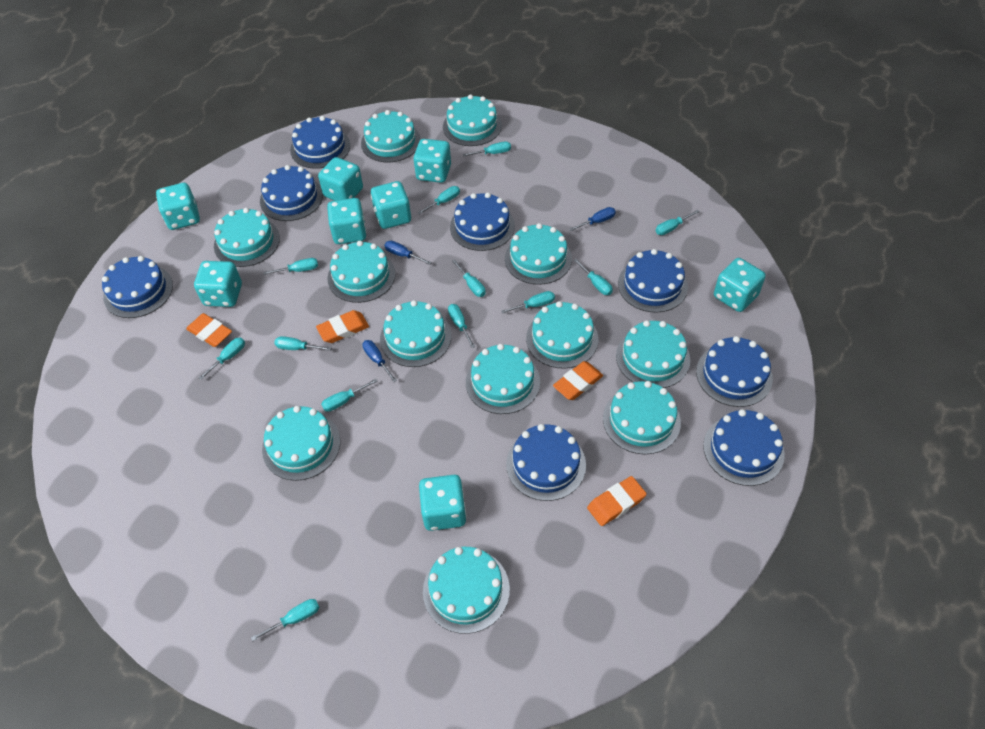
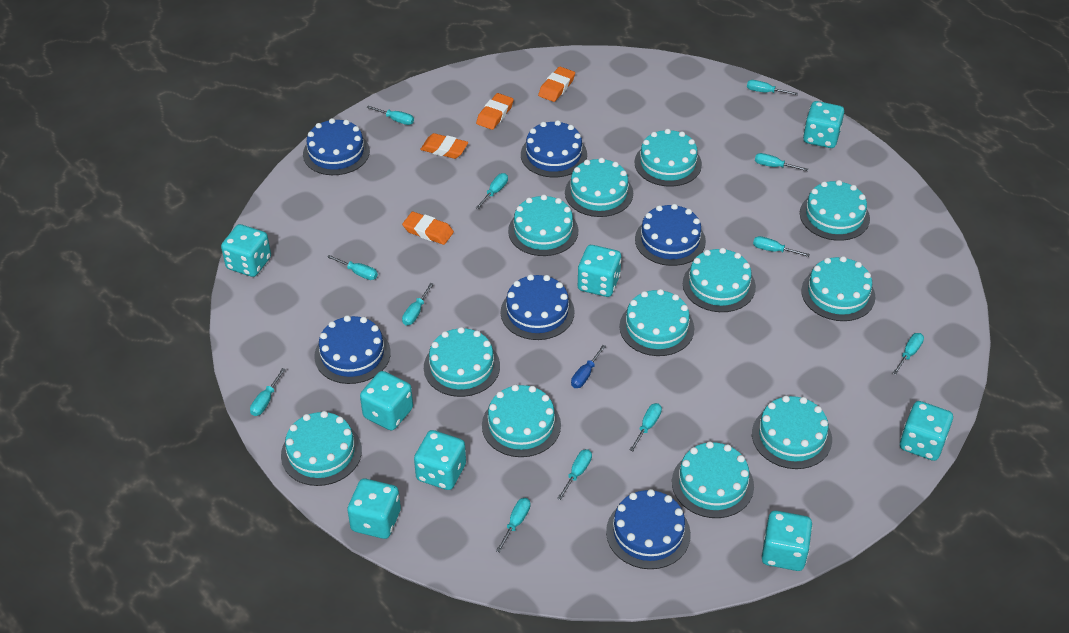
blue cake: 8 -> 6
blue screwdriver: 3 -> 1

